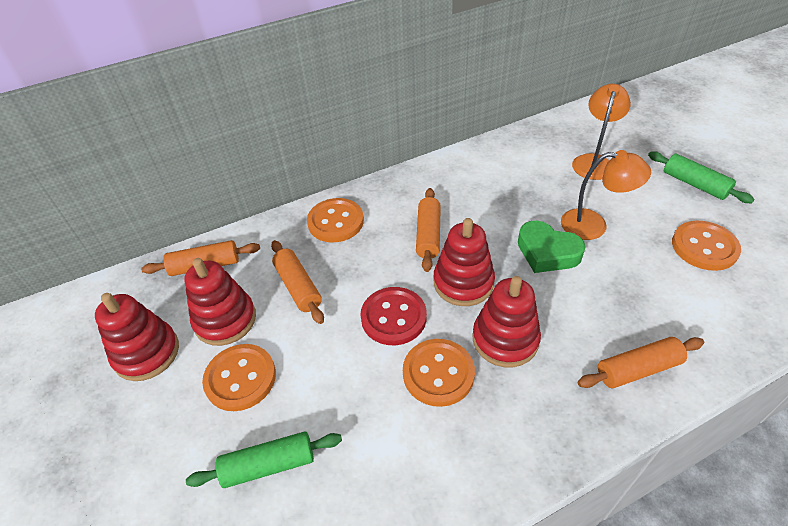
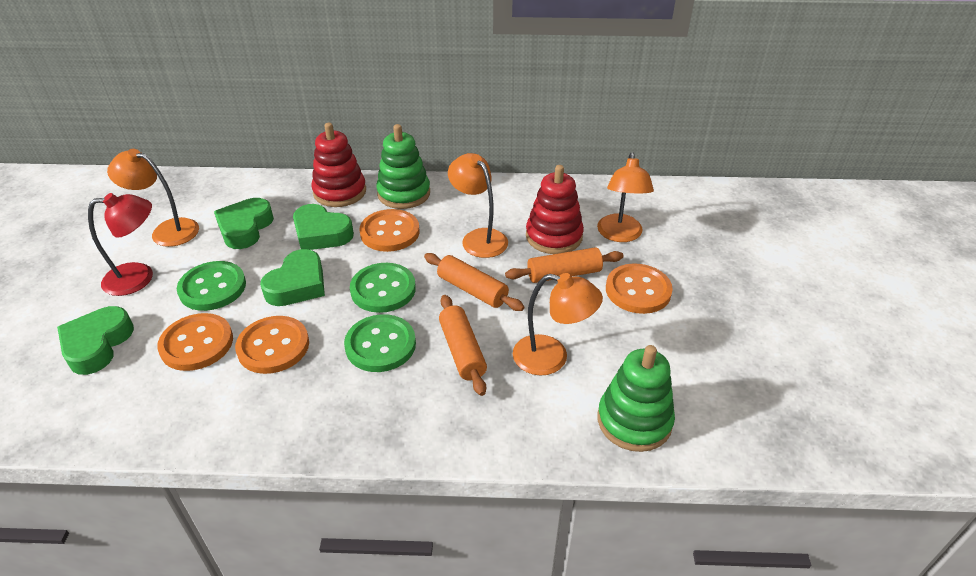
green button: 0 -> 3
green heart: 1 -> 4
green rolling pin: 2 -> 0
green stacking toy: 0 -> 2
orange lamp: 2 -> 4
orange rolling pin: 4 -> 3
red button: 1 -> 0
red lamp: 0 -> 1
red stacking toy: 4 -> 2

